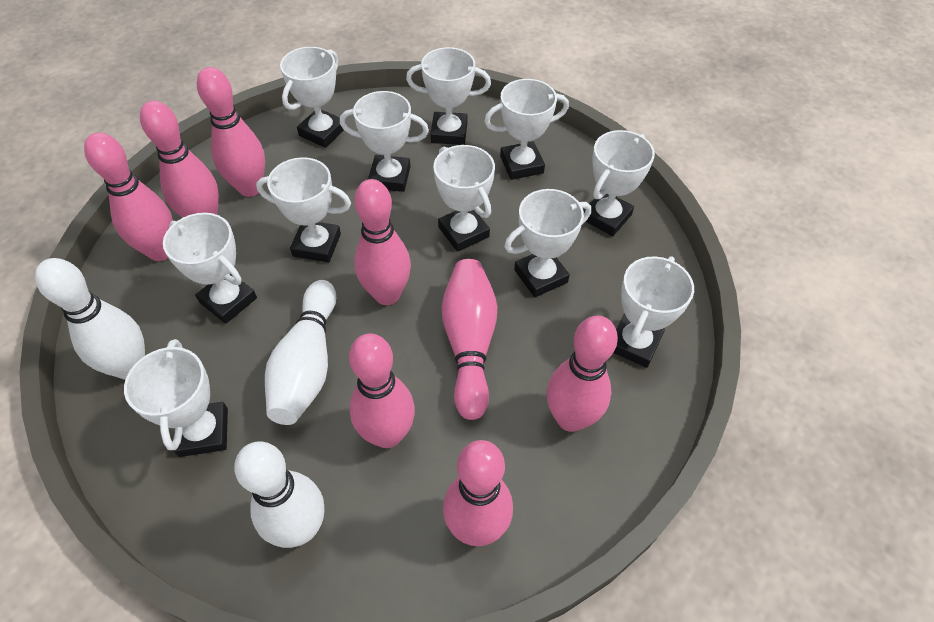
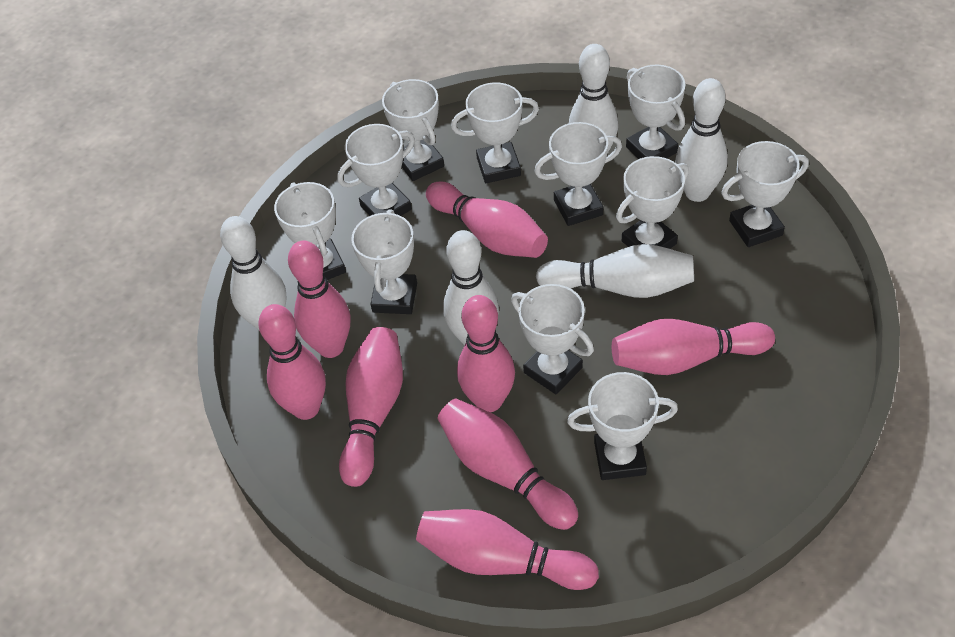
white bowling pin: 3 -> 5

